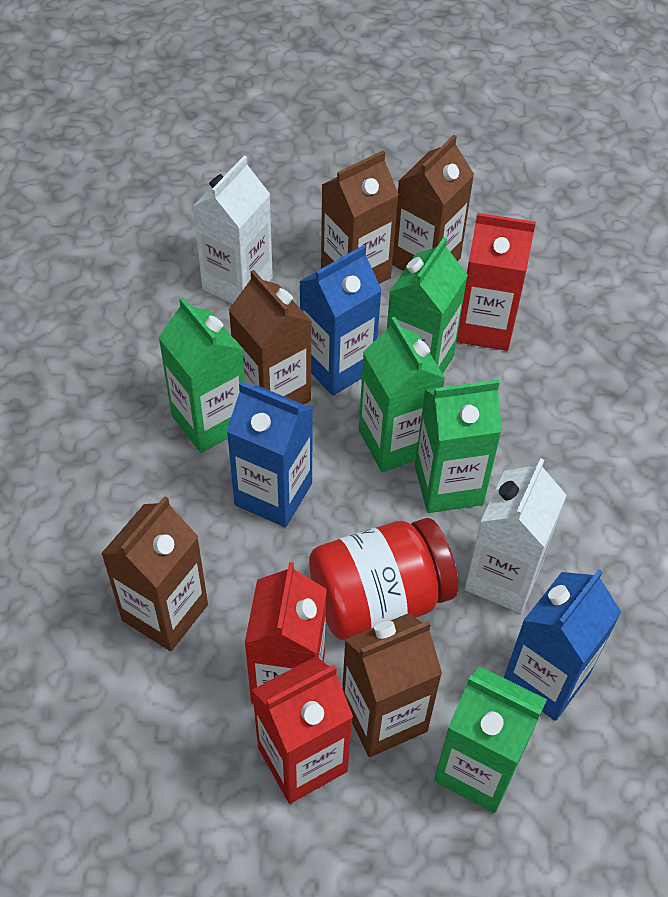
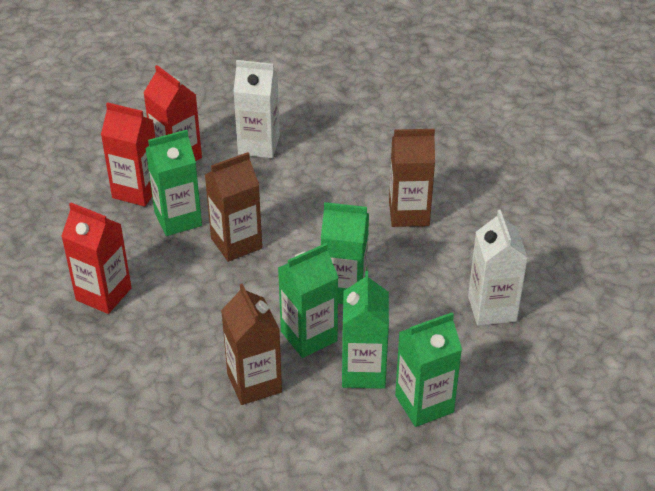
blue carton: 3 -> 0
brown carton: 5 -> 3
red jar: 1 -> 0

